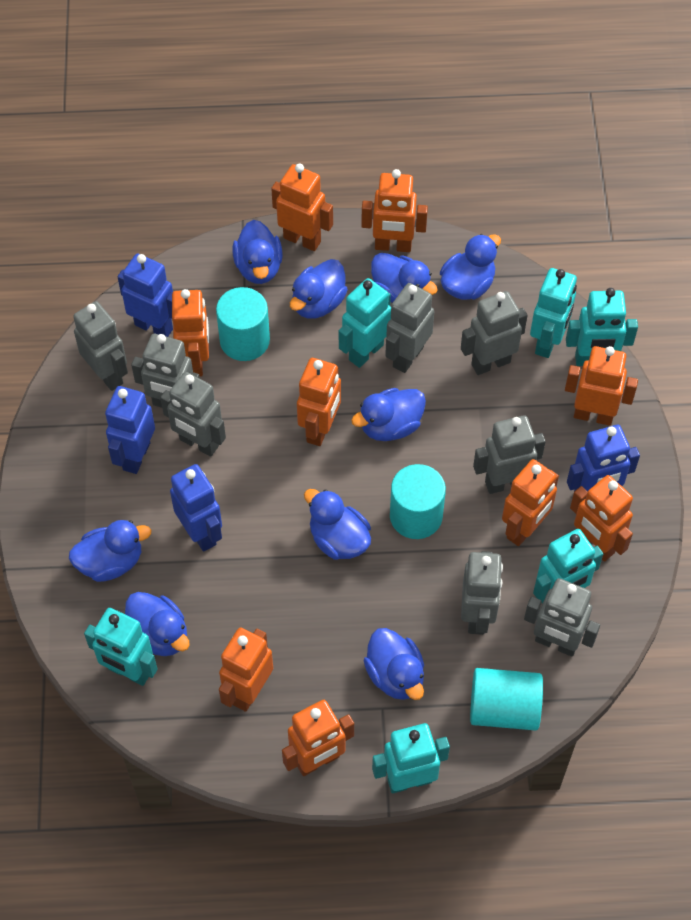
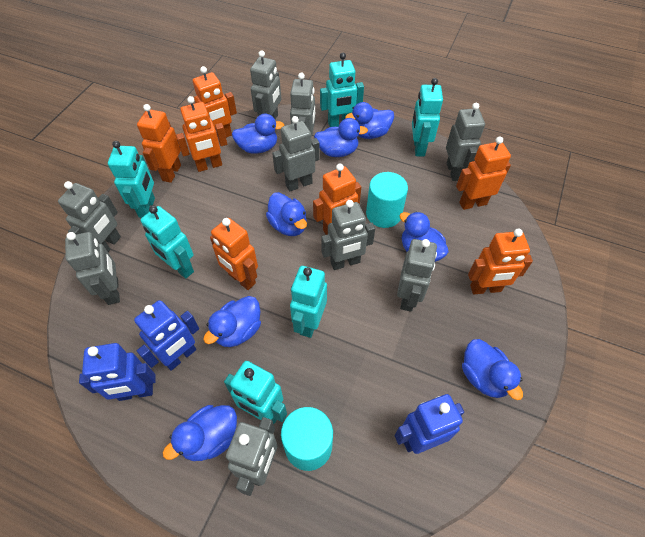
blue duck: 9 -> 8
blue robot: 4 -> 3
grey robot: 8 -> 9
orange robot: 9 -> 7
turquoise cylinder: 3 -> 2

